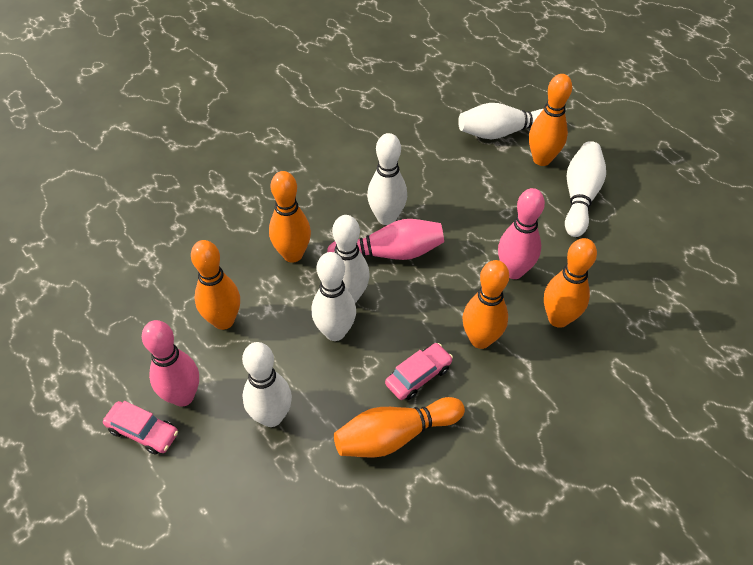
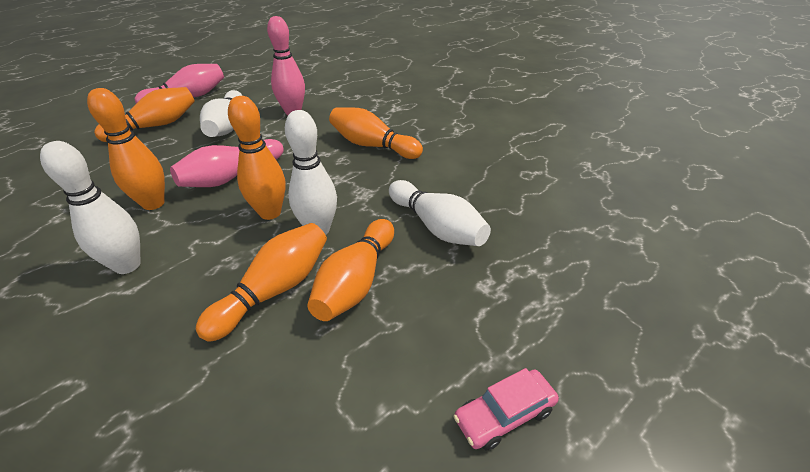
pink car: 2 -> 1
white bowling pin: 6 -> 4

